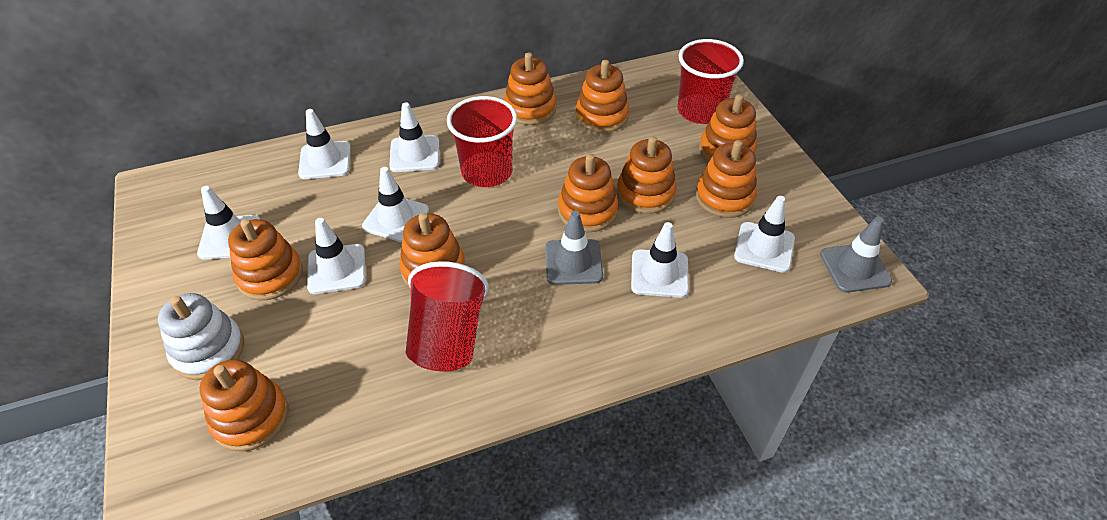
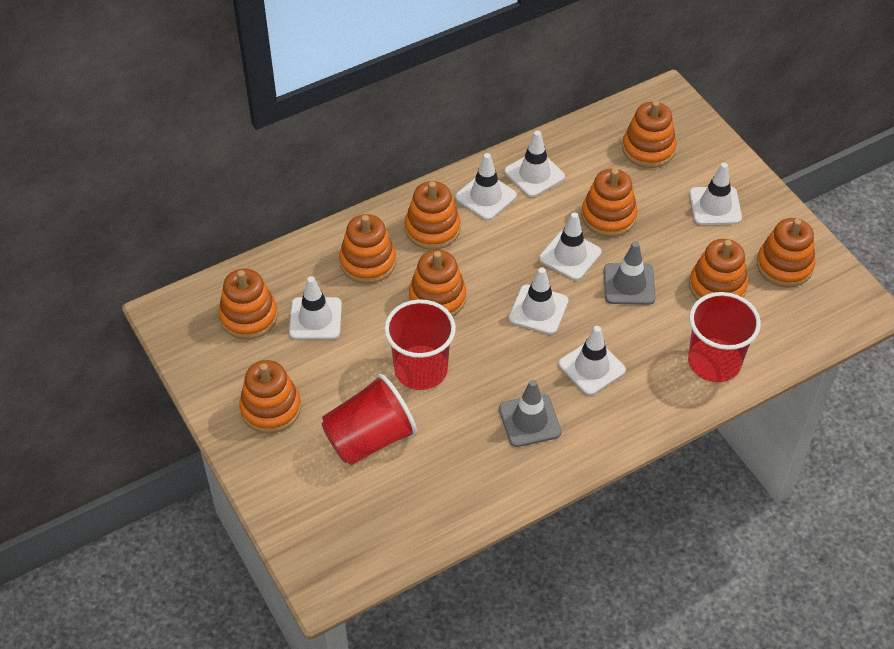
white stacking toy: 1 -> 0

